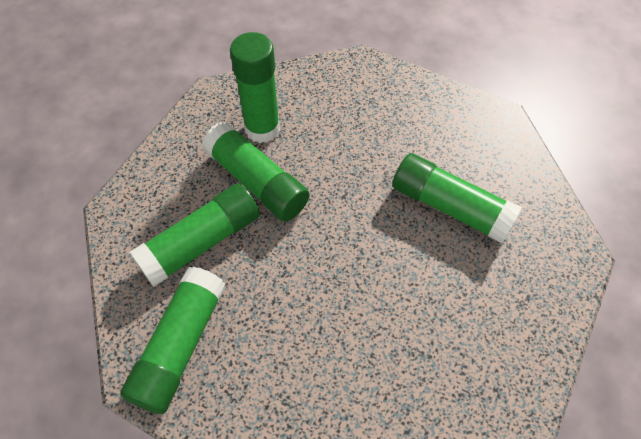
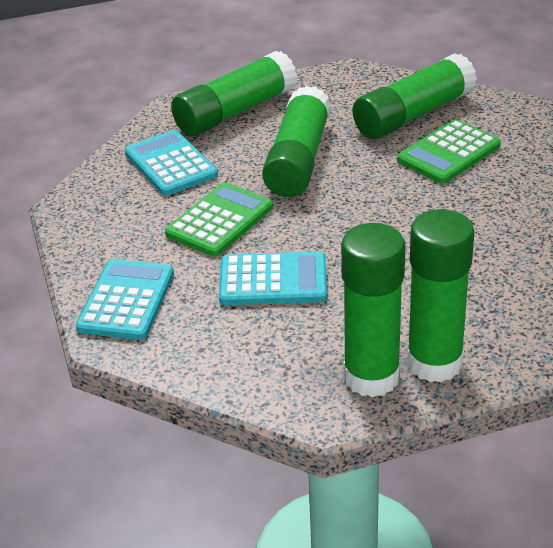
green calculator: 0 -> 2
turquoise calculator: 0 -> 3

